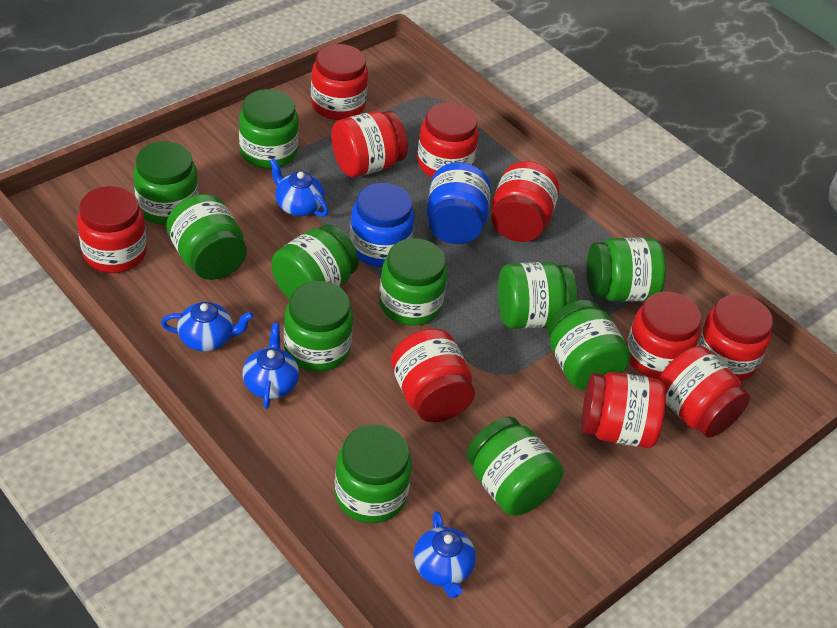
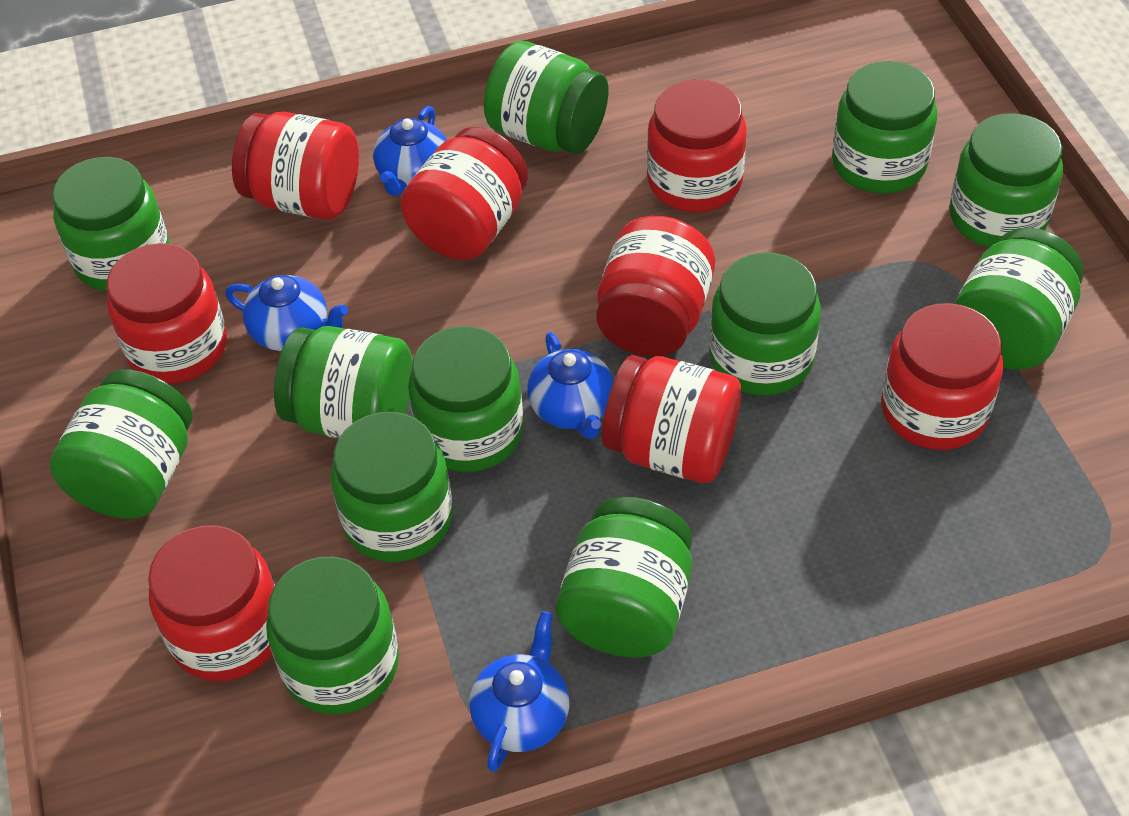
blue jar: 2 -> 0
green jar: 11 -> 12
red jar: 10 -> 8

